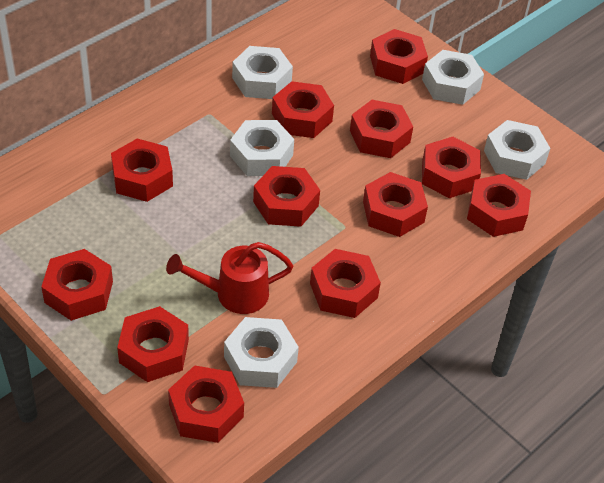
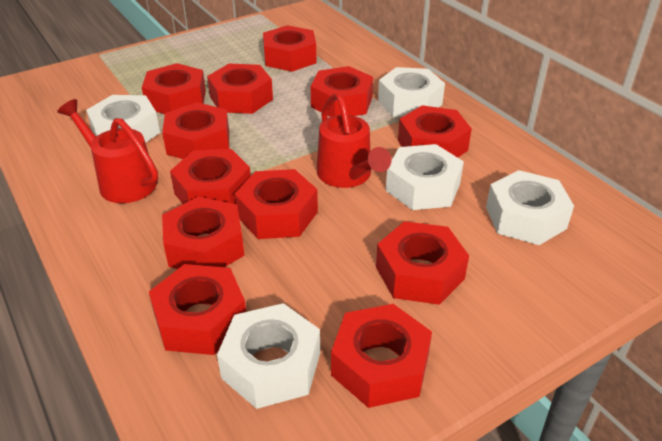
red watering can: 1 -> 2

